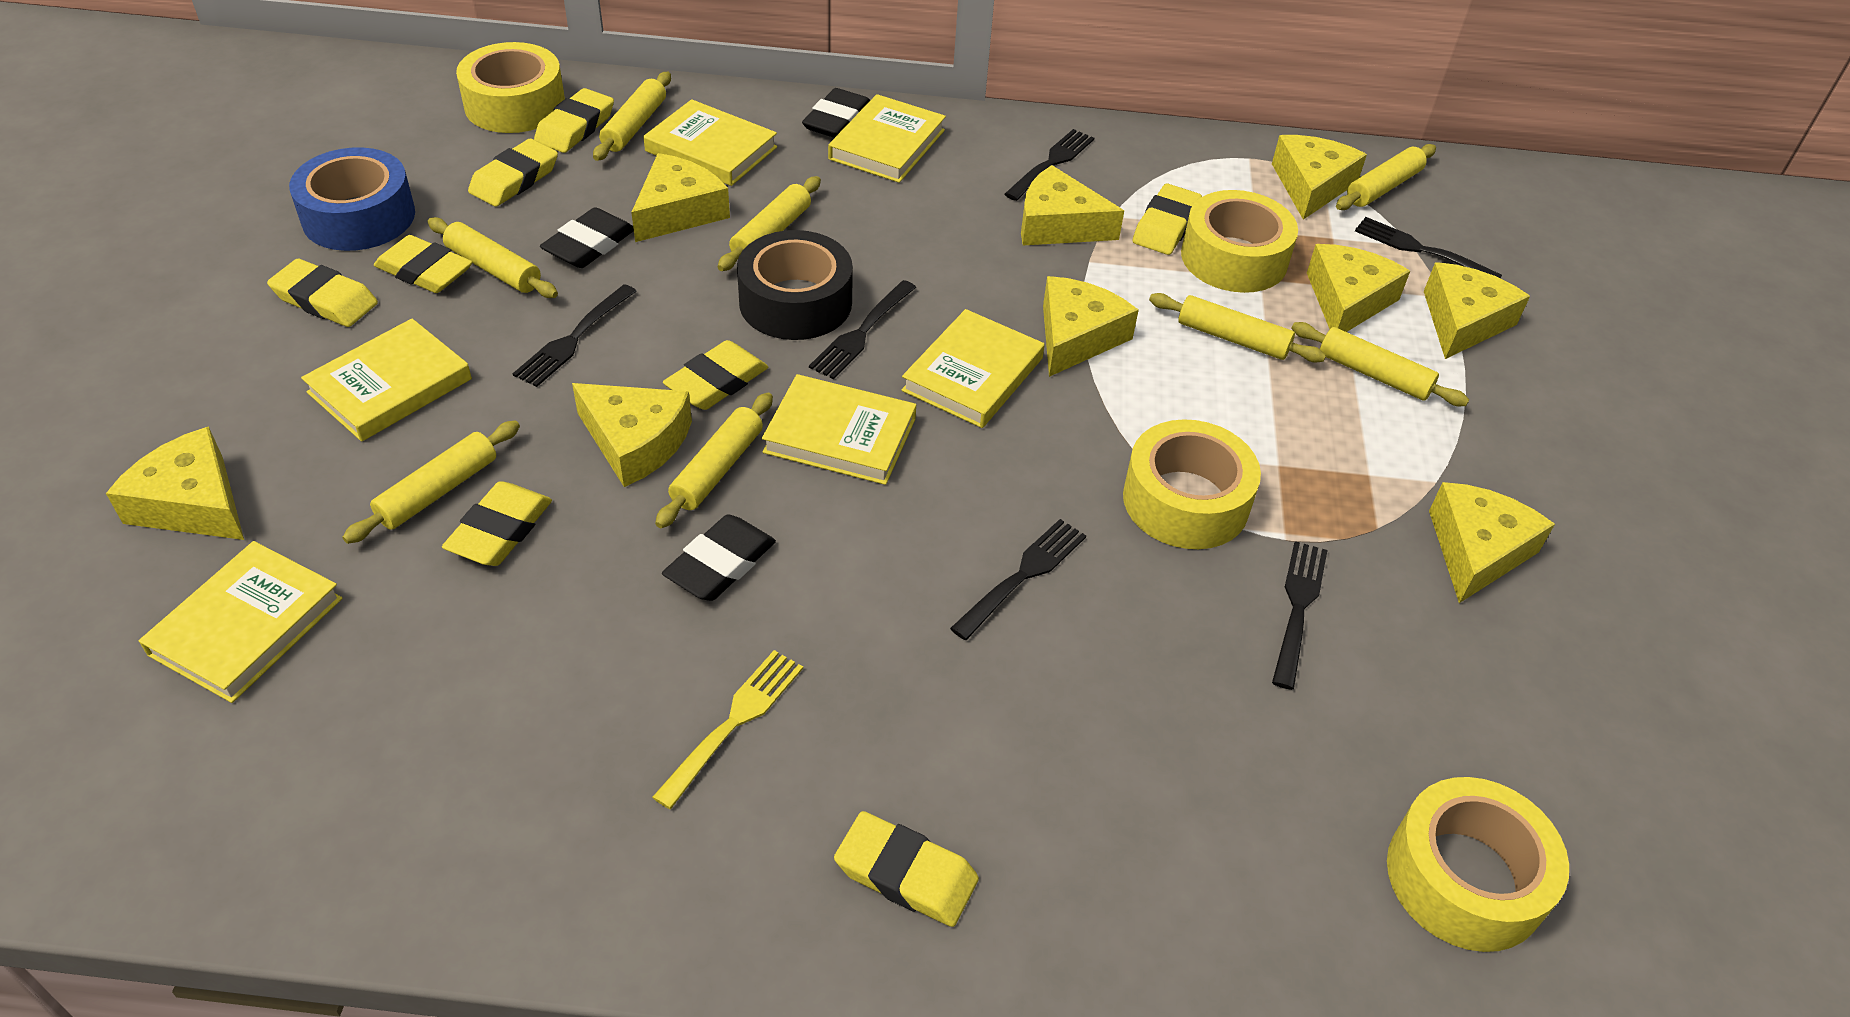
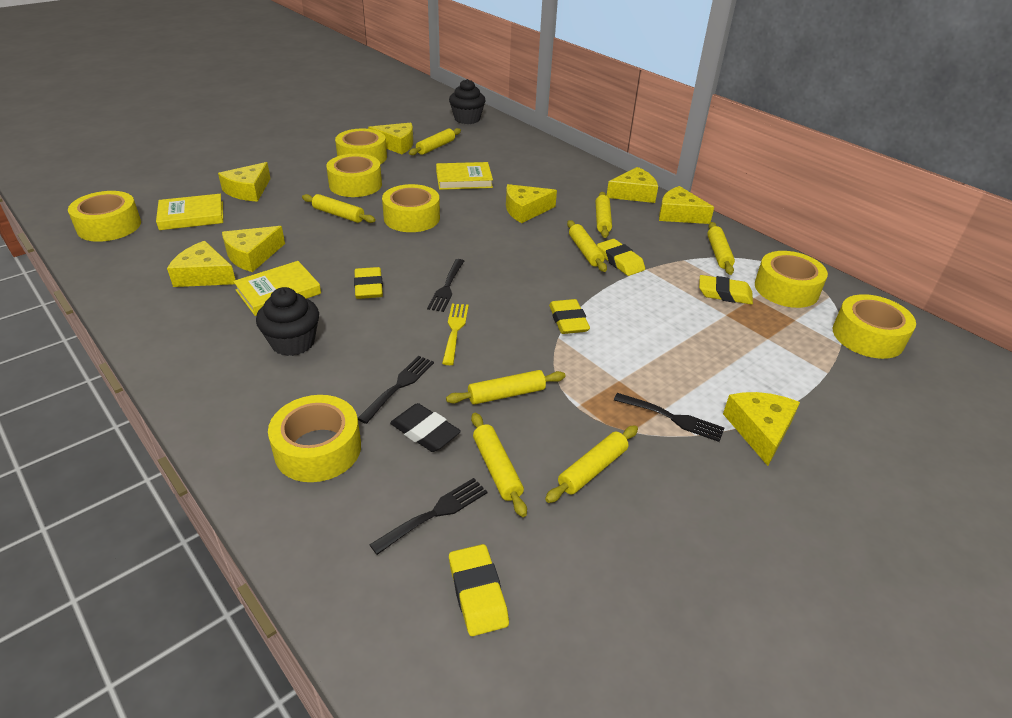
black cupcake: 0 -> 2
black eraser: 3 -> 1
black fork: 6 -> 4
black tape: 1 -> 0
blue tape: 1 -> 0
yellow book: 6 -> 3
yellow cheese: 9 -> 8
yellow eraser: 8 -> 5
yellow tape: 4 -> 7

